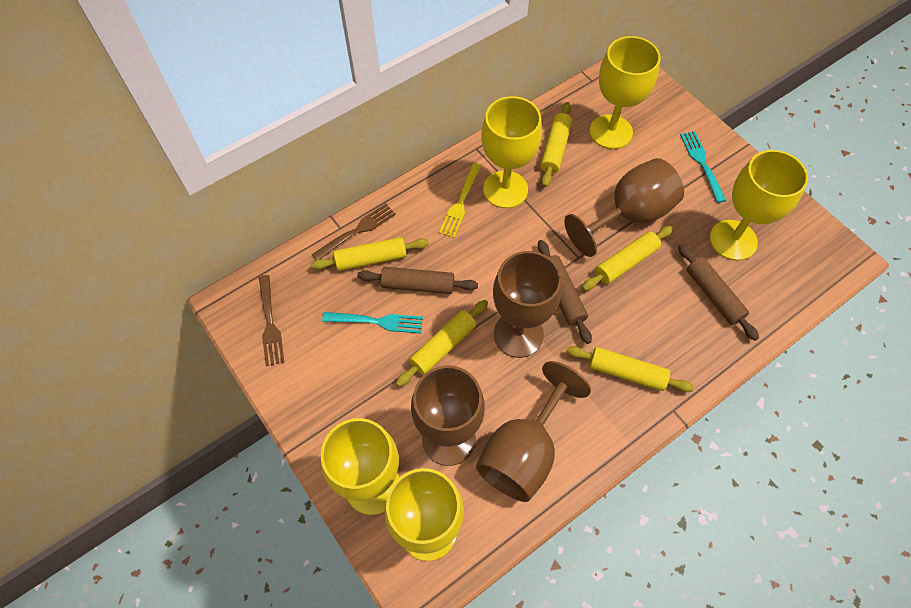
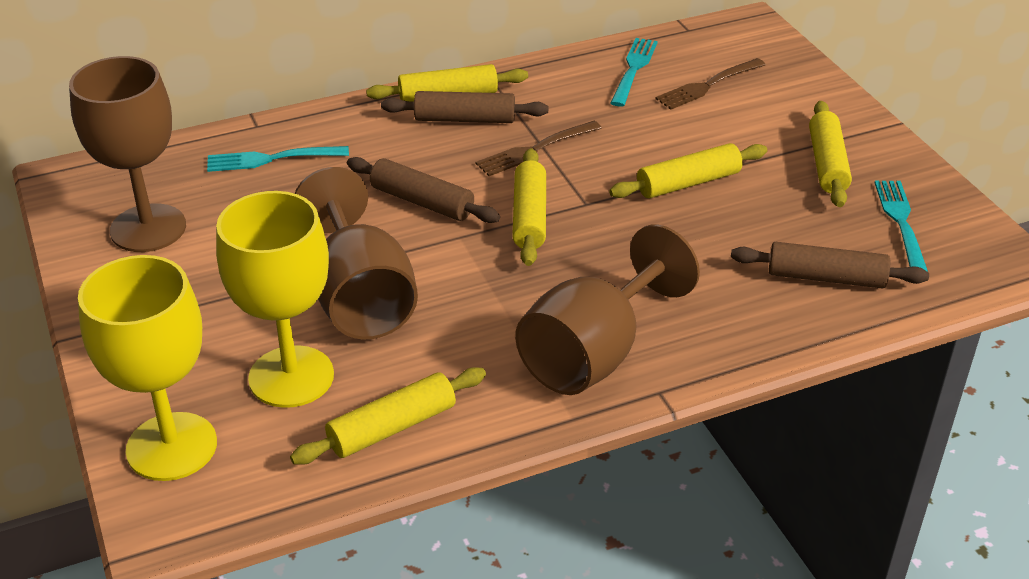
brown goblet: 4 -> 3
turquoise fork: 2 -> 3
yellow fork: 1 -> 0
yellow goblet: 5 -> 2

